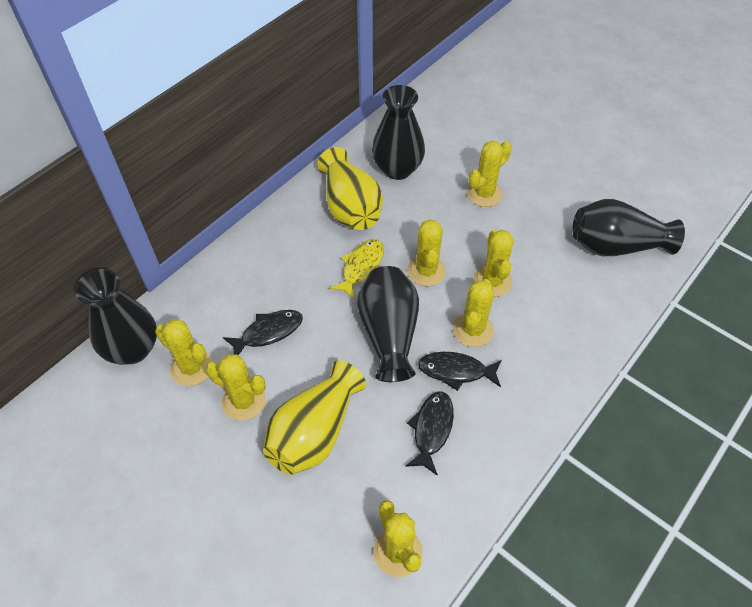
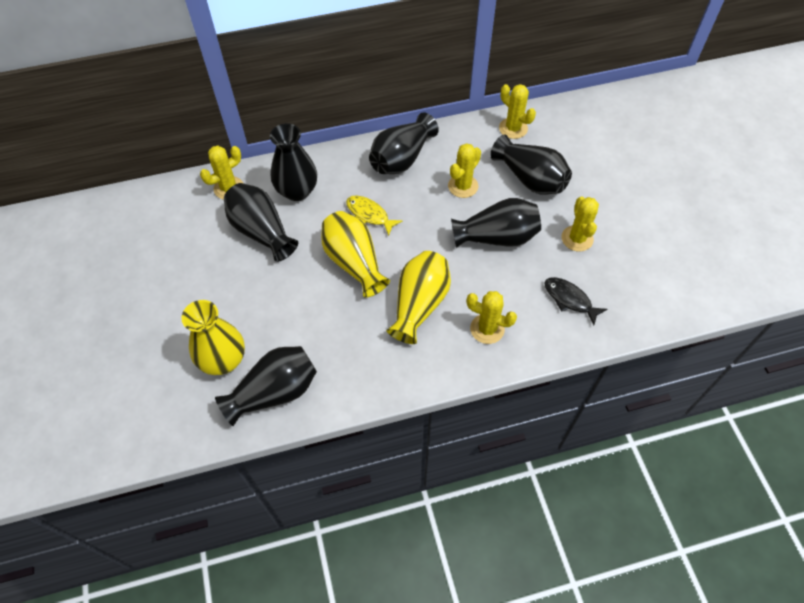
black fish: 3 -> 1
black vase: 4 -> 6
yellow cactus: 7 -> 5
yellow vase: 2 -> 3

